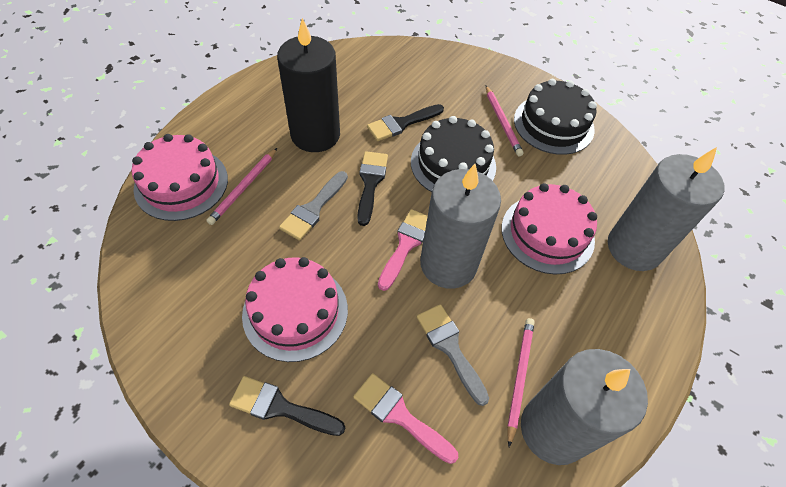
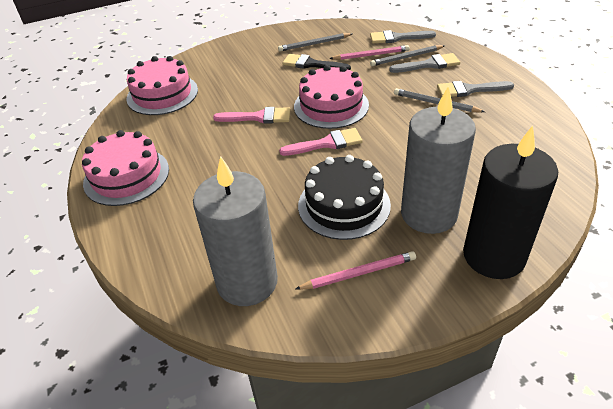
black brush: 3 -> 1
black cake: 2 -> 1
grey brush: 2 -> 3
grey candle: 3 -> 2
grey pencil: 0 -> 3
pink pencil: 3 -> 2

